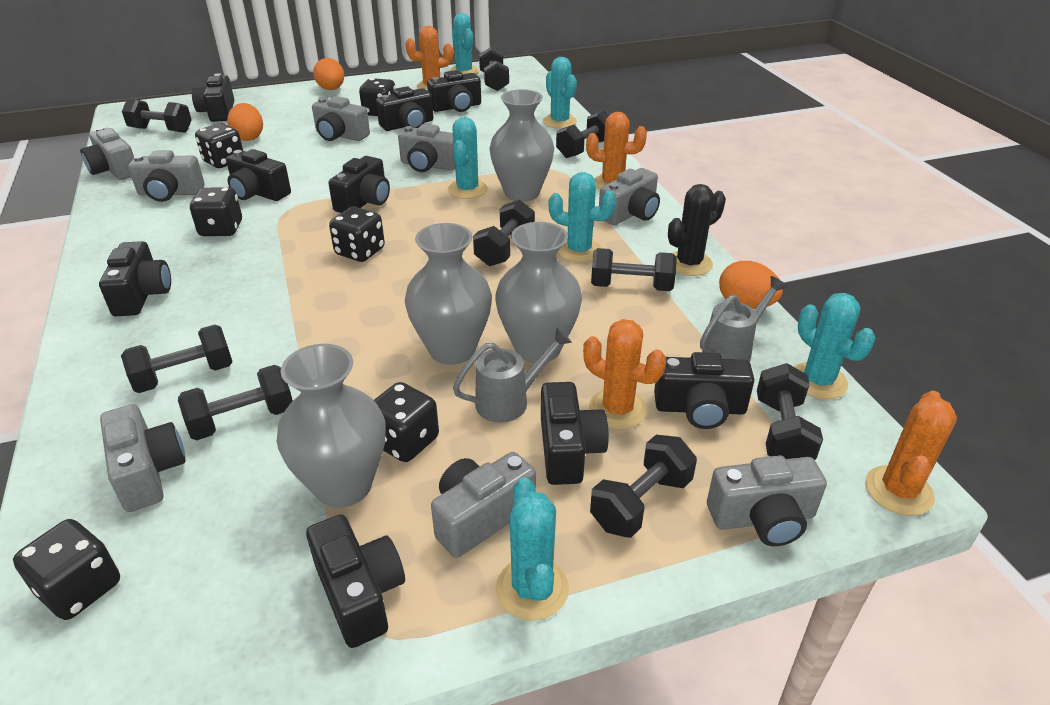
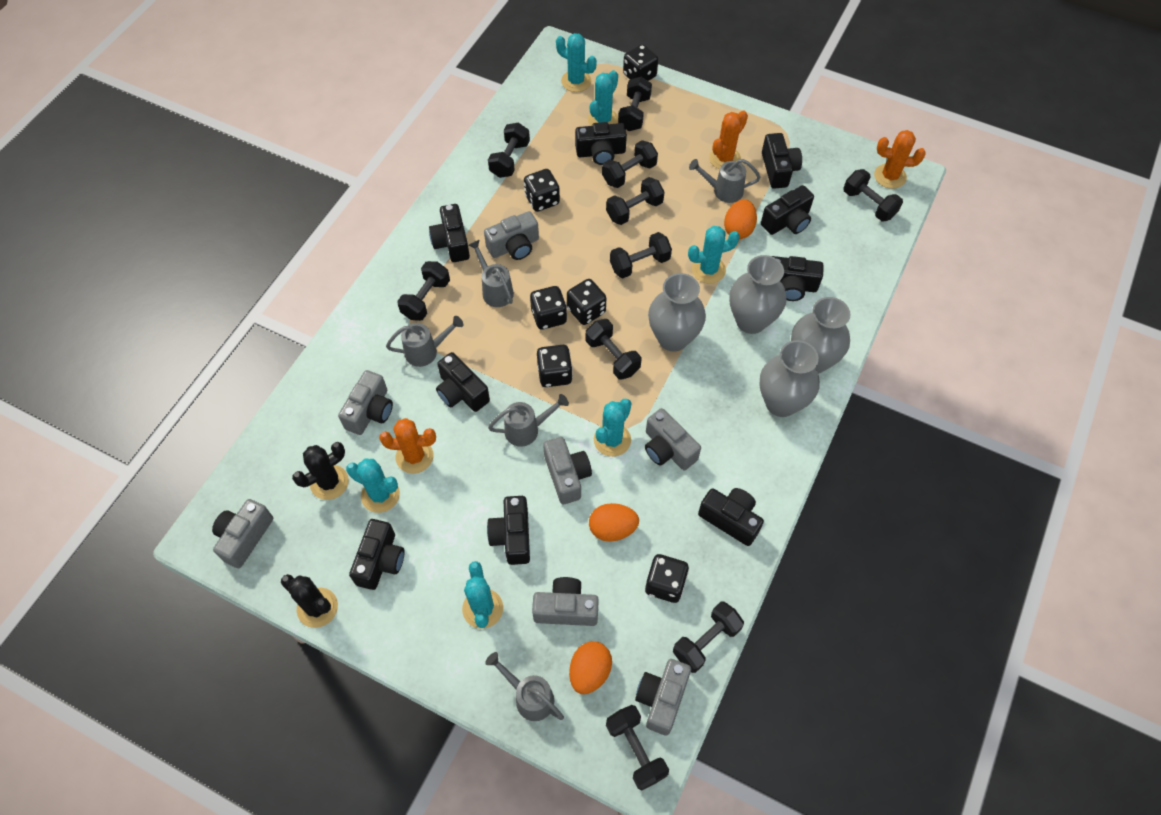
black cactus: 1 -> 2
black dumbbell: 9 -> 10
grey camera: 8 -> 7
grey watering can: 2 -> 5
orange cactus: 4 -> 3

